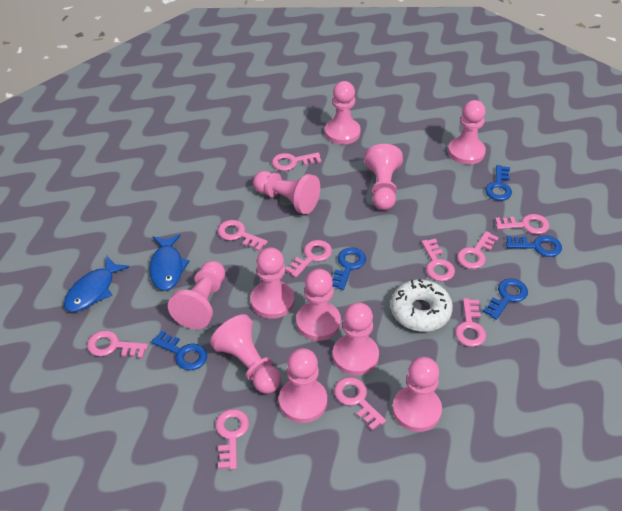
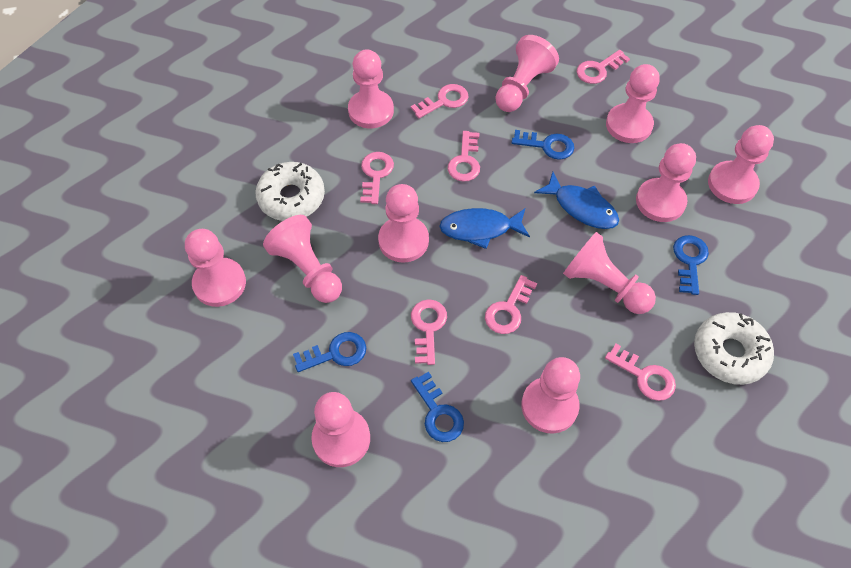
blue key: 5 -> 4
pink key: 10 -> 7
white donut: 1 -> 2

